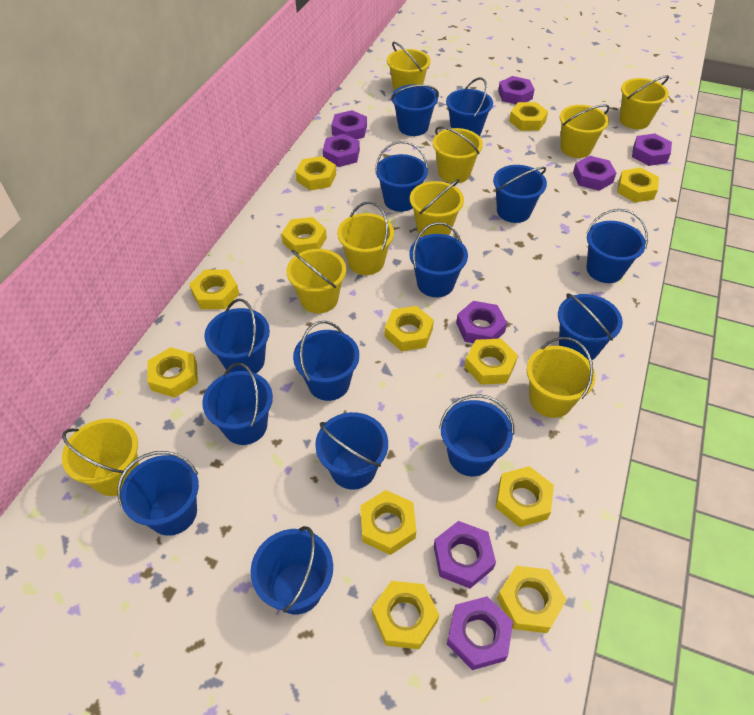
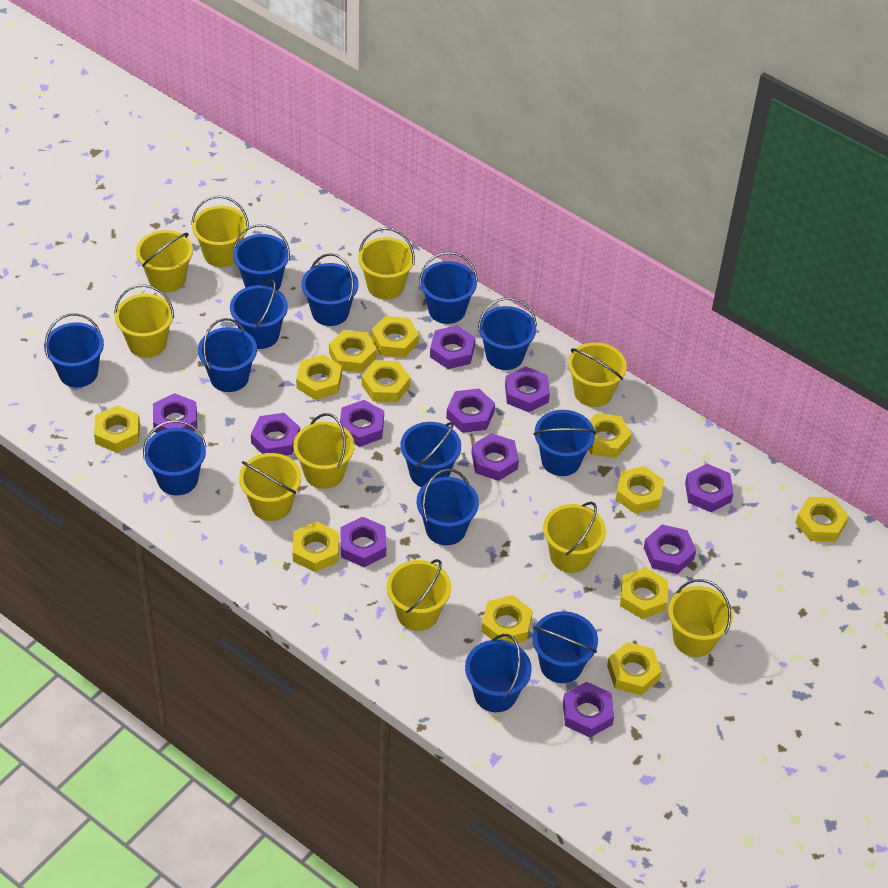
blue bucket: 14 -> 13
purple nut: 8 -> 11
yellow bucket: 9 -> 10

